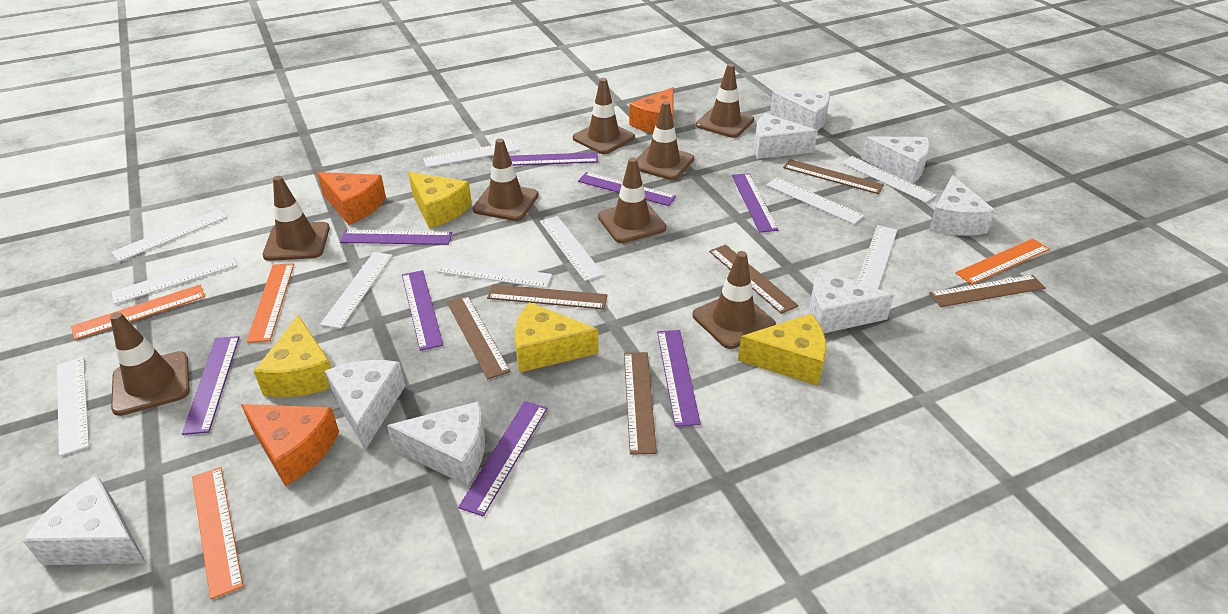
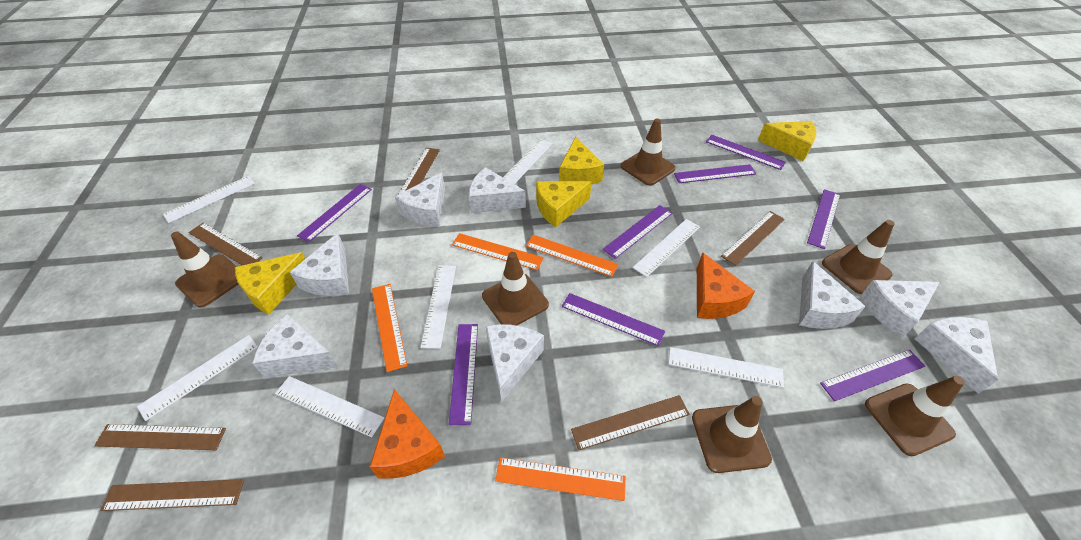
brown traffic cone: 8 -> 6
orange cheese: 3 -> 2
white ruler: 10 -> 7

